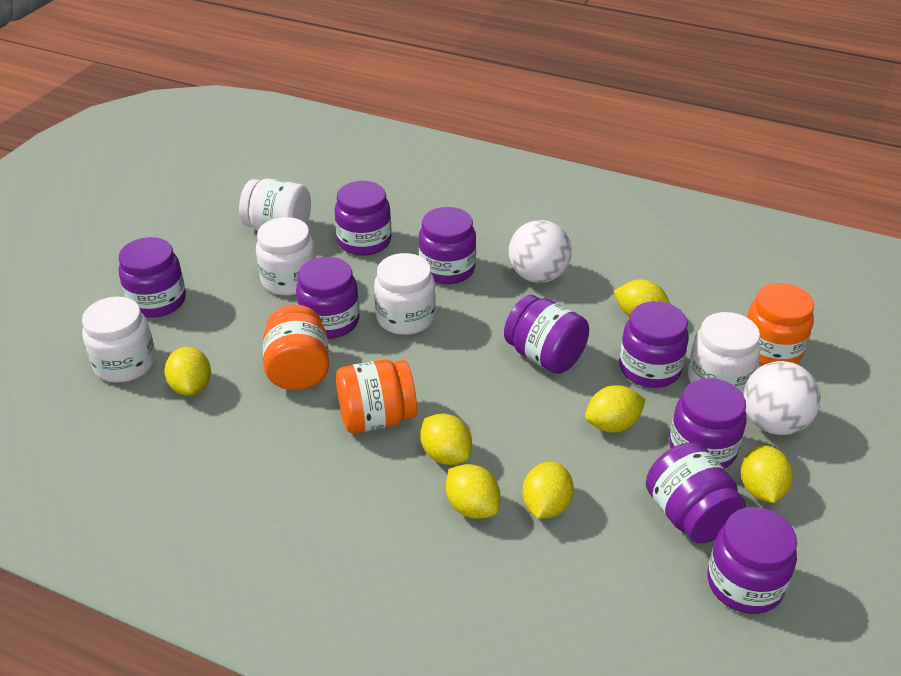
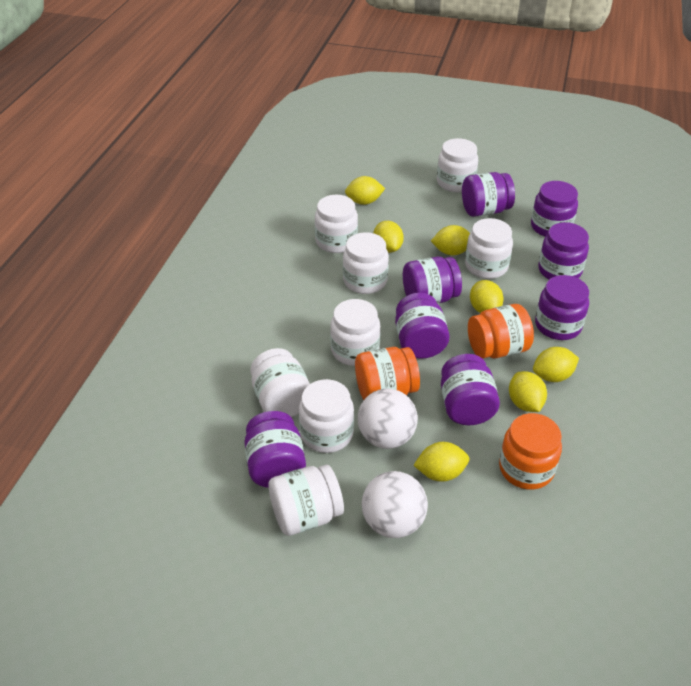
purple jar: 9 -> 8
white jar: 5 -> 8

